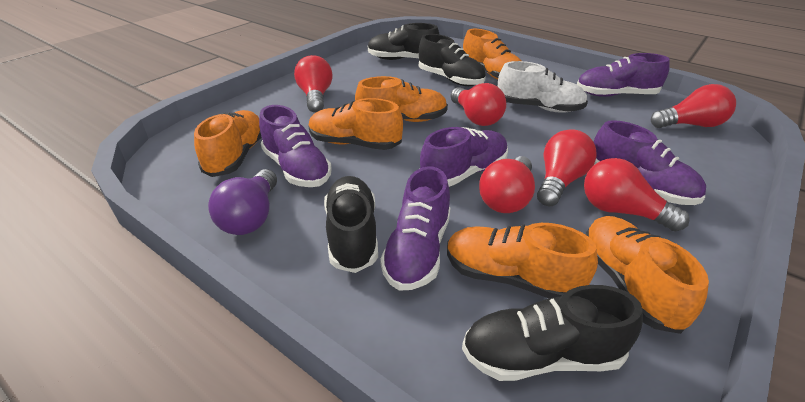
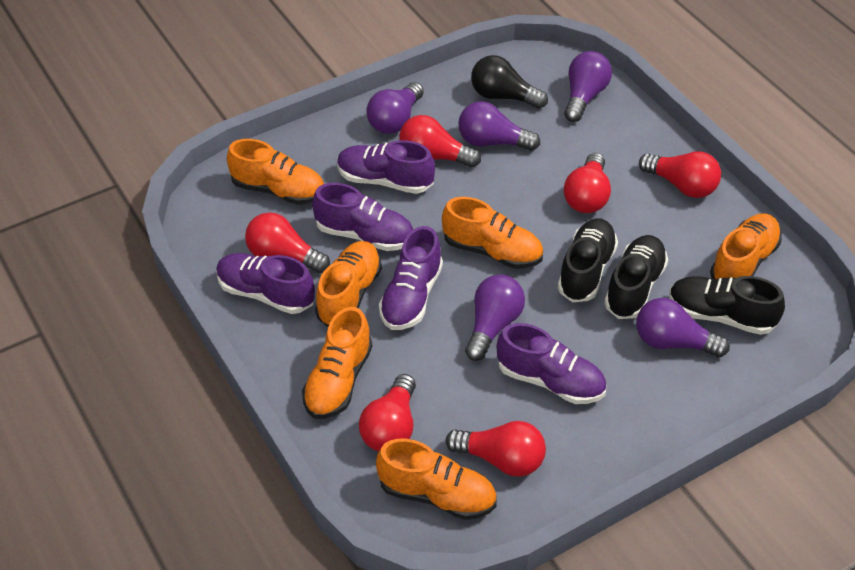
black light bulb: 0 -> 1
black shoe: 4 -> 3
purple light bulb: 1 -> 5
white shoe: 1 -> 0

